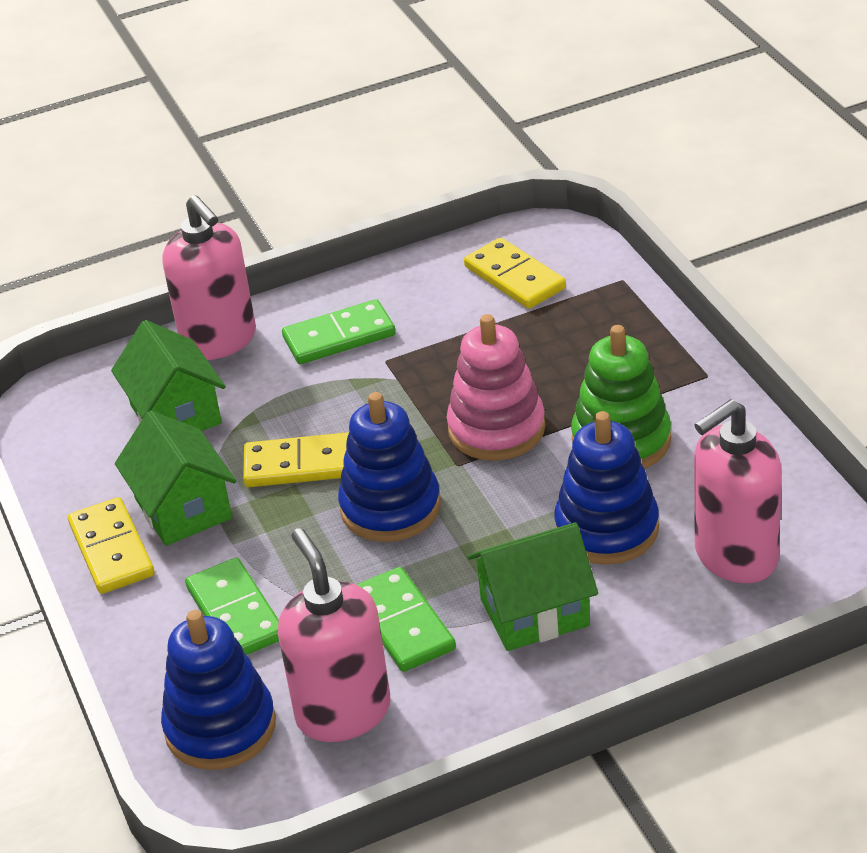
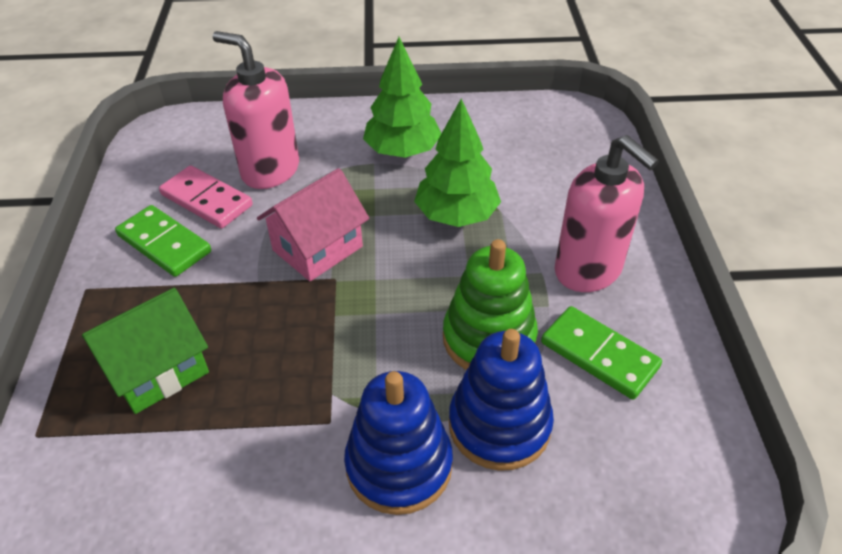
blue stacking toy: 3 -> 2
green domino: 3 -> 2
green house: 3 -> 1
green tree: 0 -> 2
pink domino: 0 -> 1
pink house: 0 -> 1
pink soap dispenser: 3 -> 2
pink stacking toy: 1 -> 0
yellow domino: 3 -> 0

